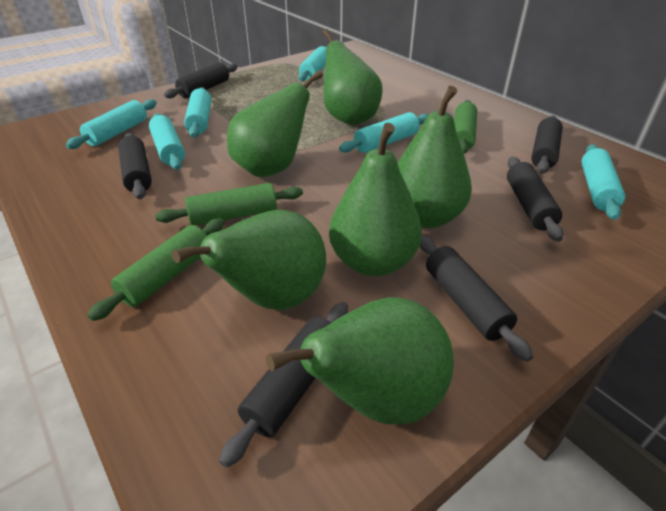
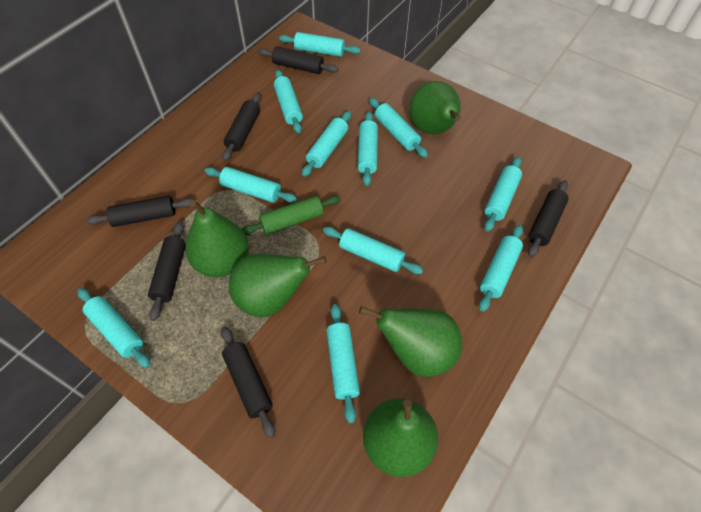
green pear: 6 -> 5
green rolling pin: 3 -> 1
turquoise rolling pin: 6 -> 11

